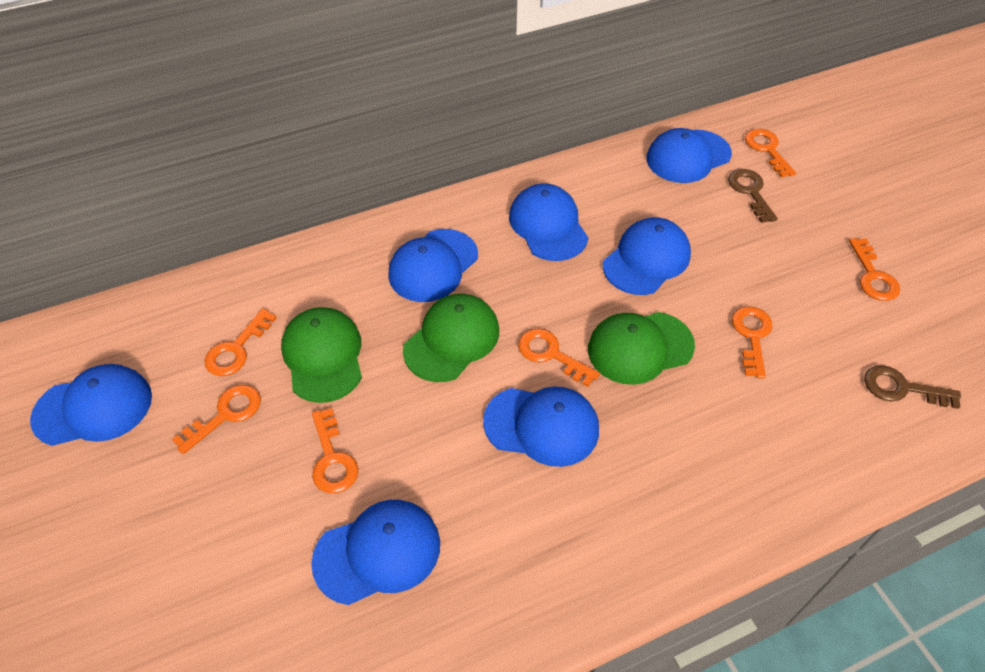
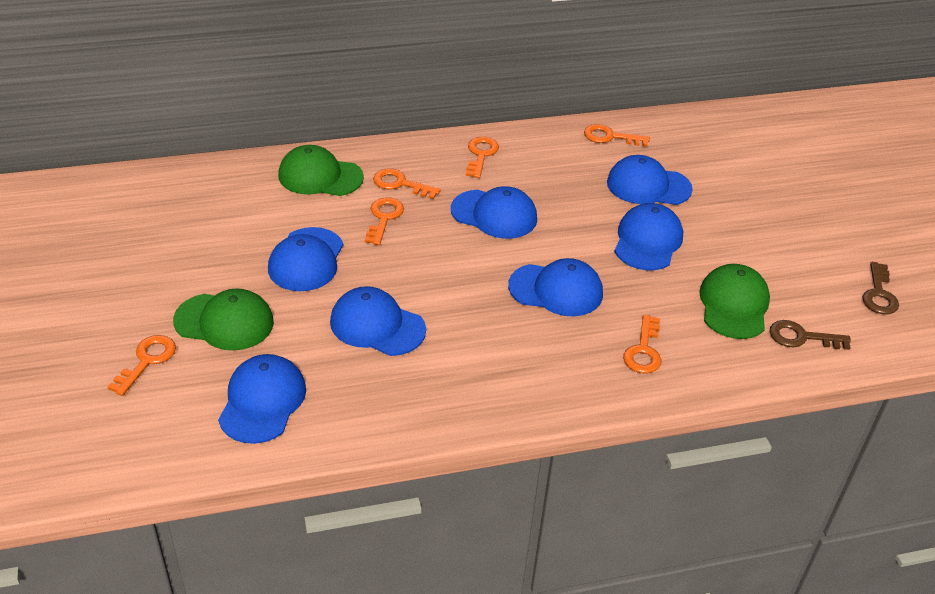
orange key: 7 -> 6

